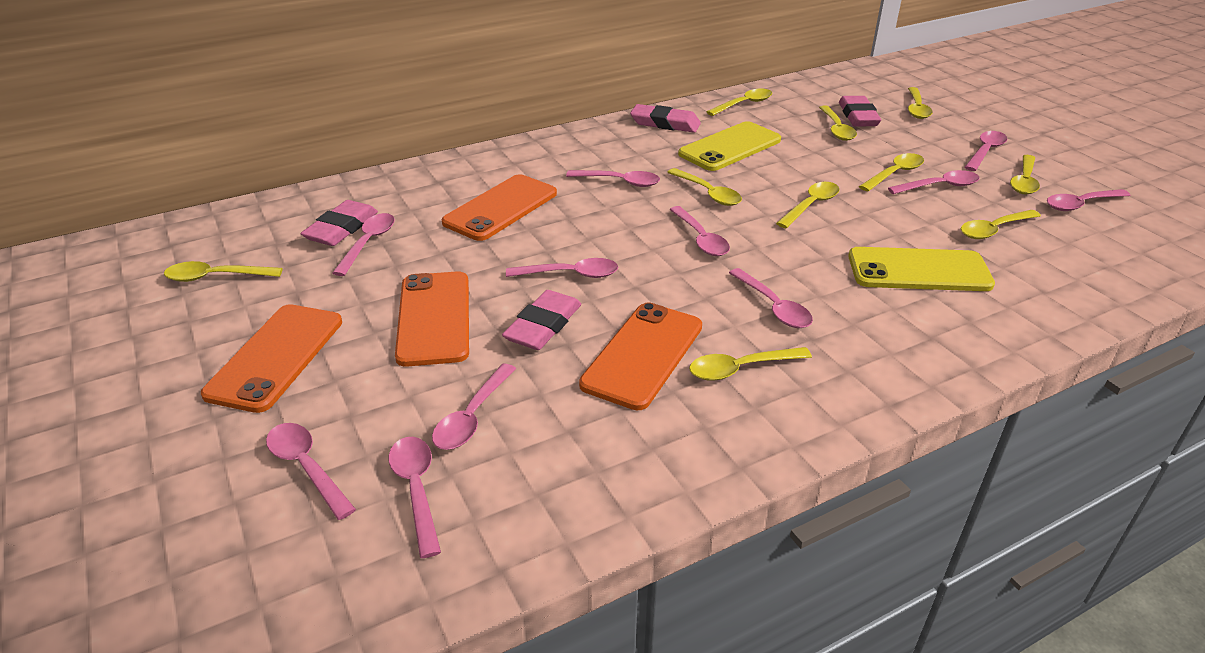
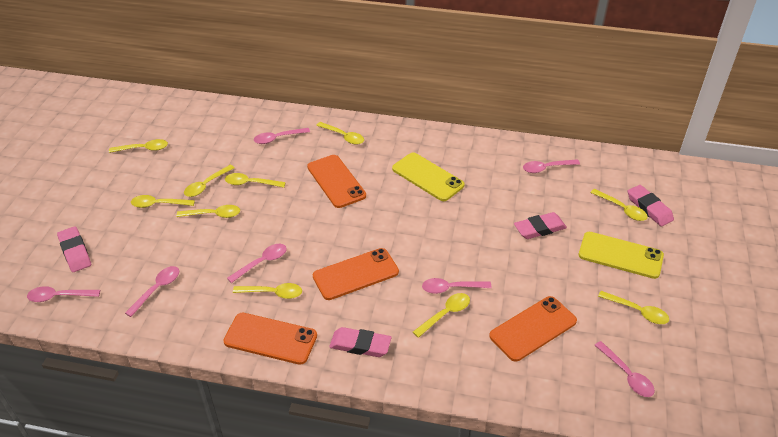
pink spoon: 11 -> 7

